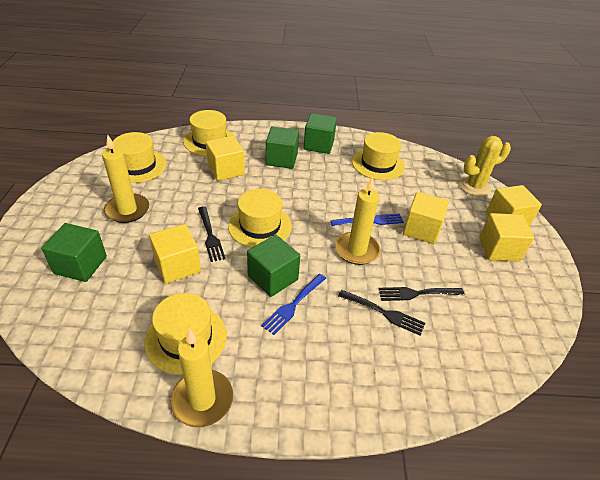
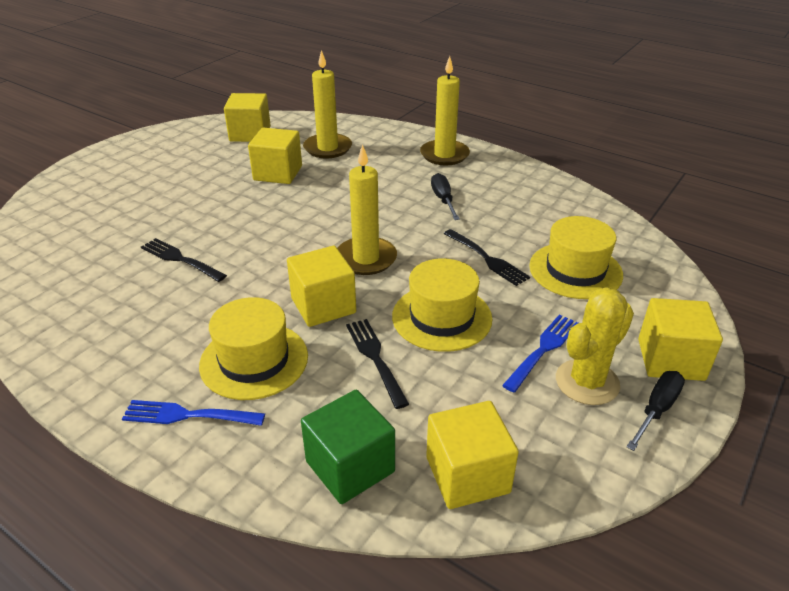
black screwdriver: 0 -> 2
green cube: 4 -> 1
yellow hat: 5 -> 3

